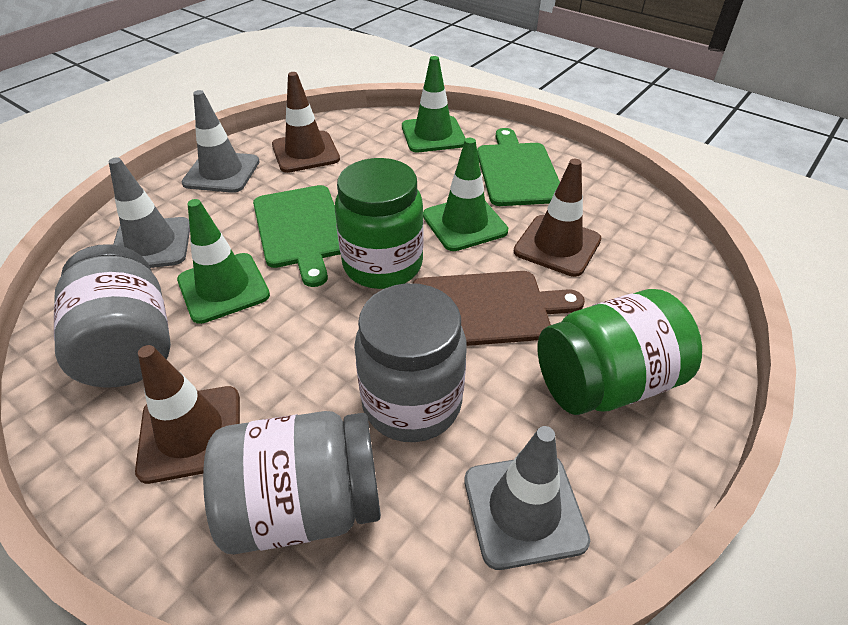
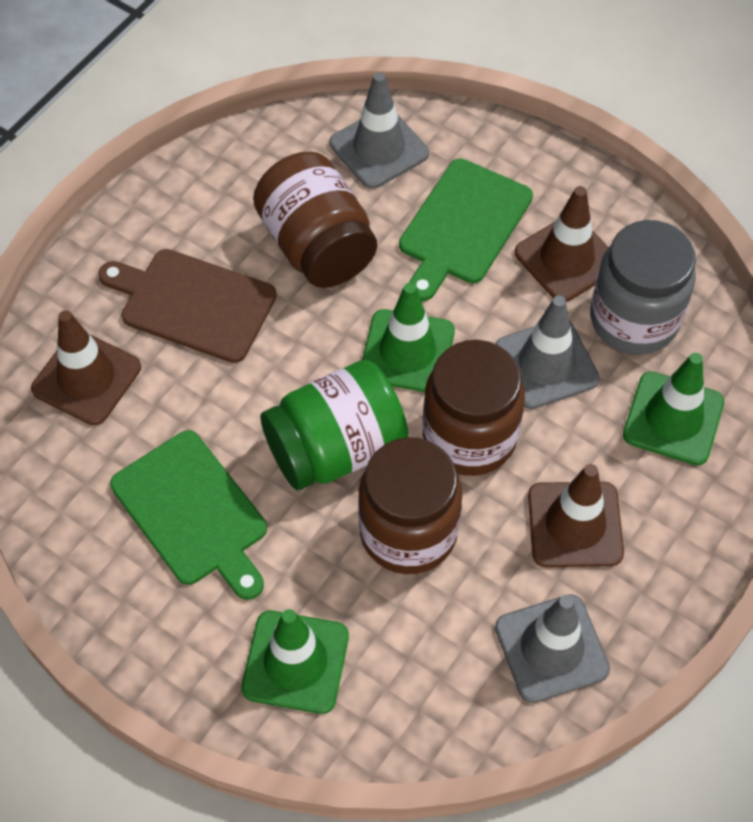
brown jar: 0 -> 3
green jar: 2 -> 1
grey jar: 3 -> 1

